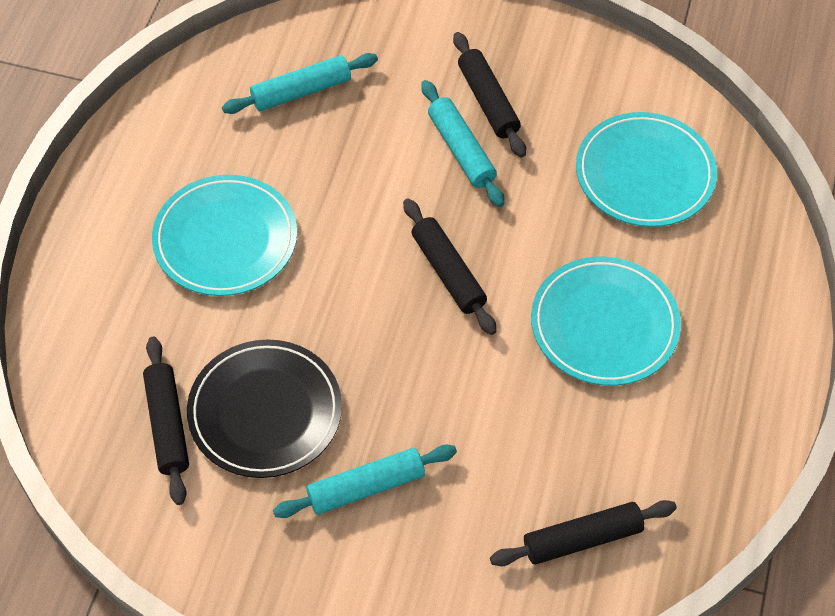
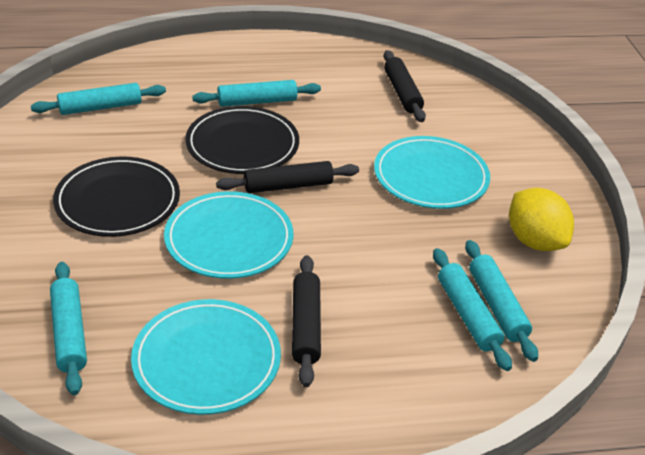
black plate: 1 -> 2
black rolling pin: 4 -> 3
turquoise rolling pin: 3 -> 5
yellow lemon: 0 -> 1

